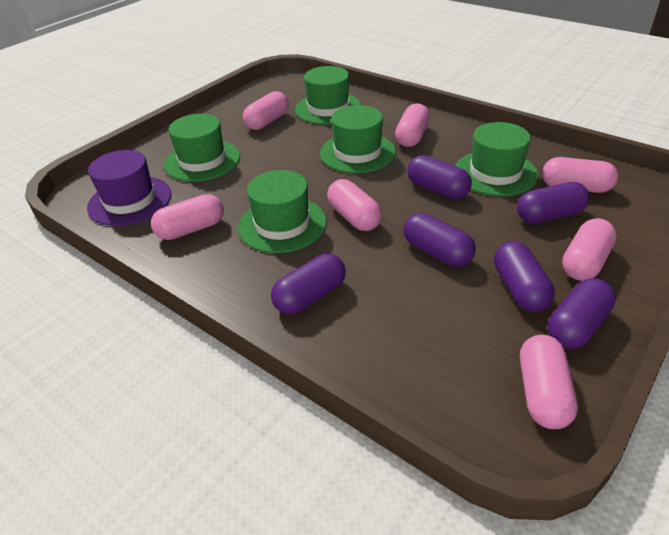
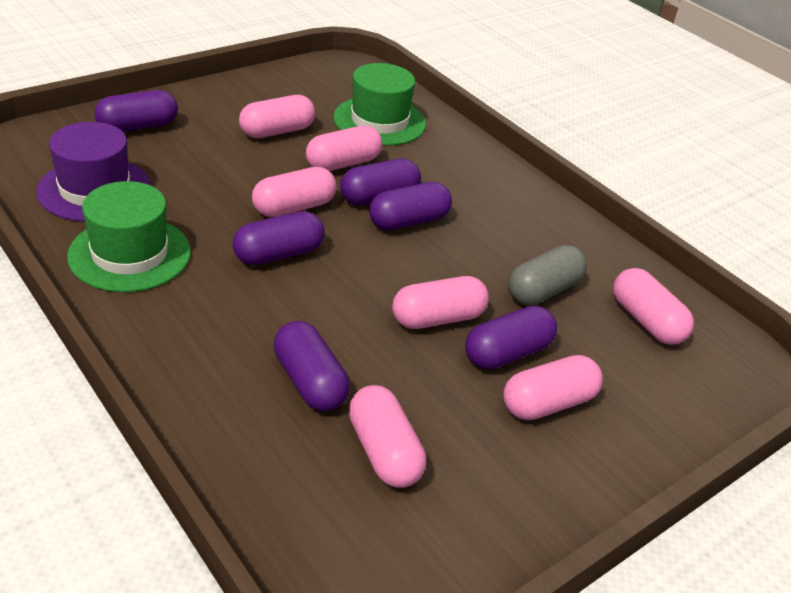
green hat: 5 -> 2
grey capsule: 0 -> 1

